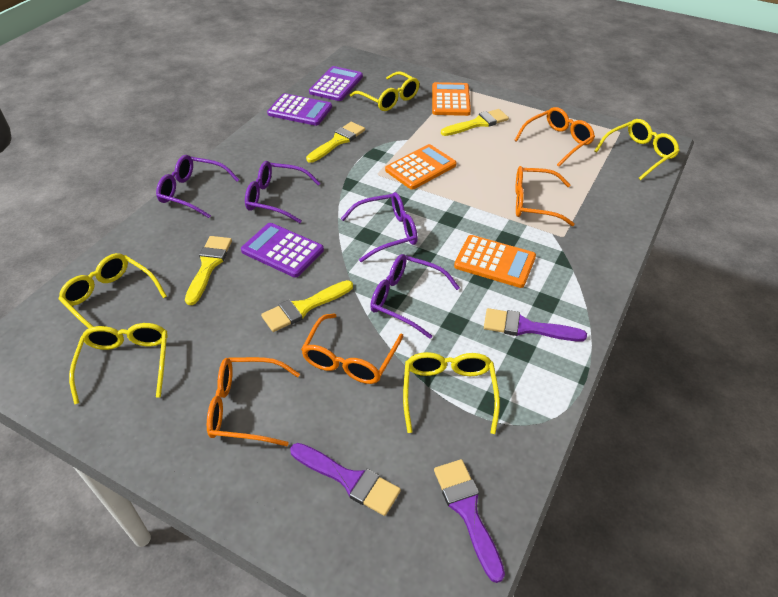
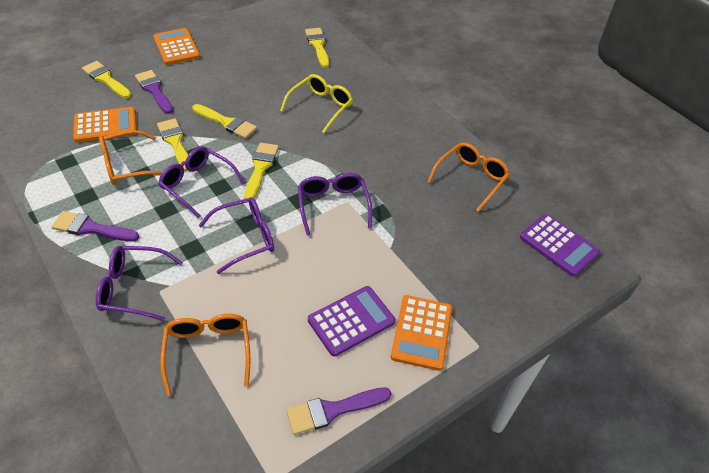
orange glasses: 4 -> 3
purple calculator: 3 -> 2
yellow brush: 4 -> 5
yellow glasses: 5 -> 1

